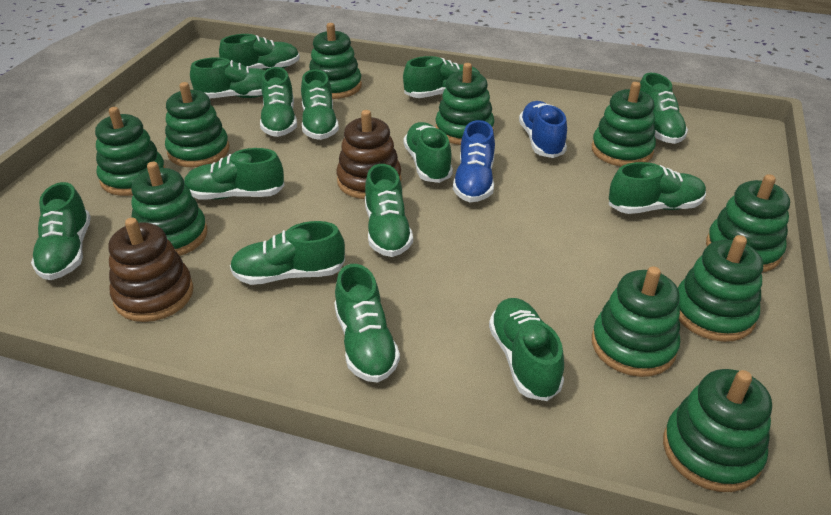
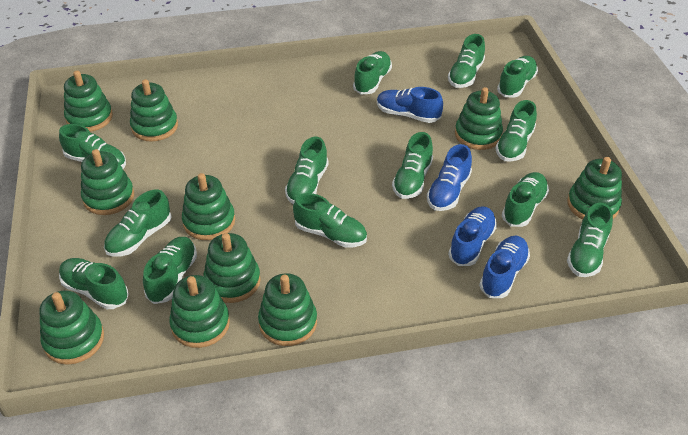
blue shoe: 2 -> 4
brown stacking toy: 2 -> 0
green shoe: 14 -> 13

